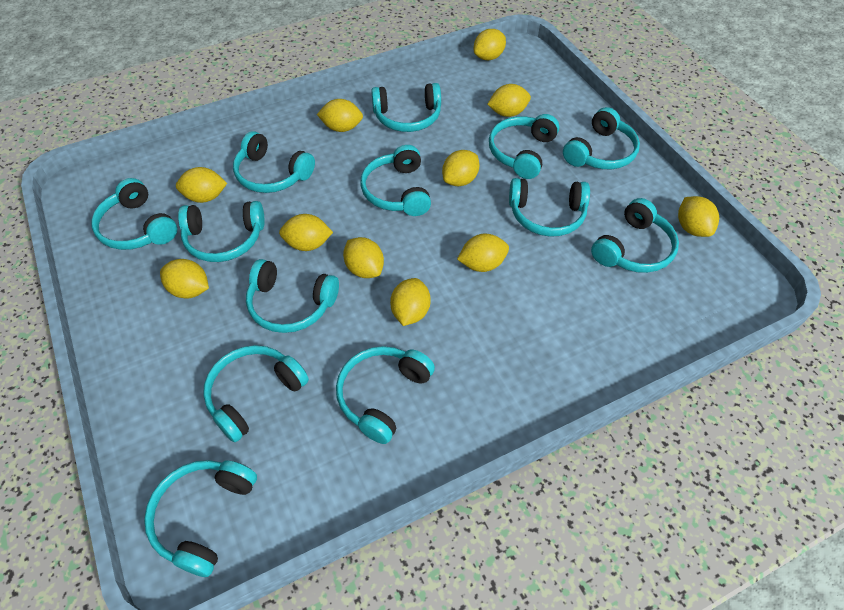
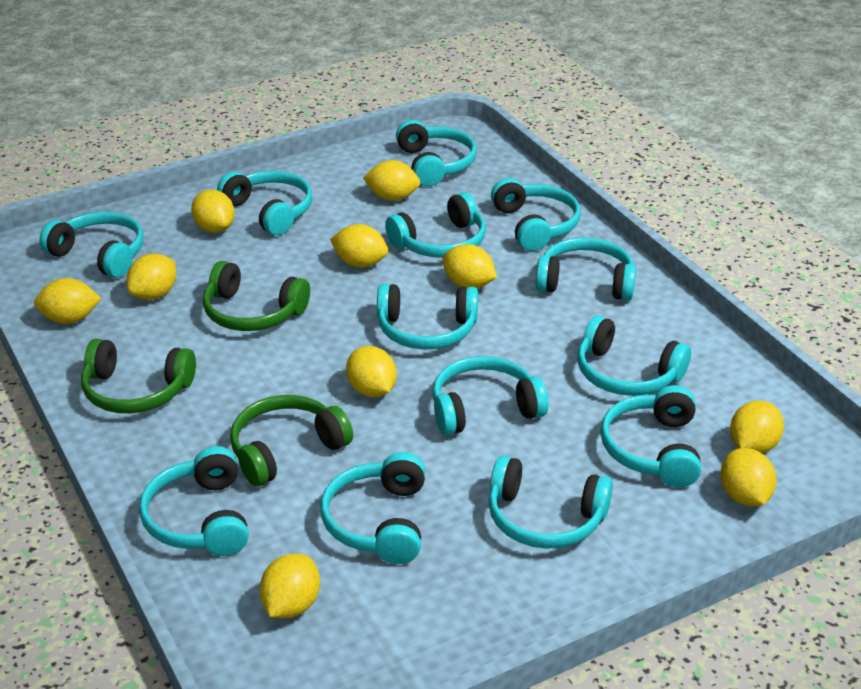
green headphones: 0 -> 3
yellow lemon: 11 -> 10

